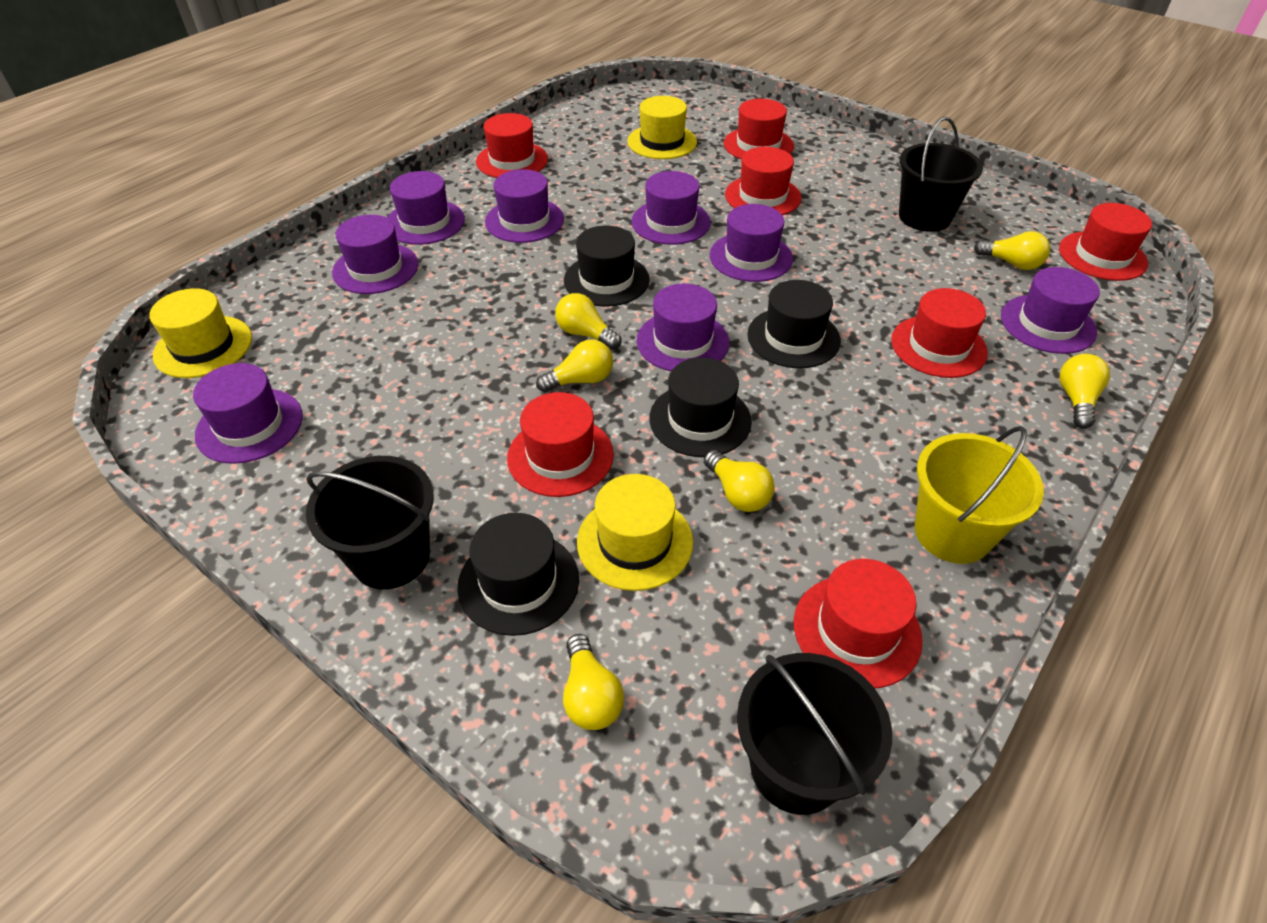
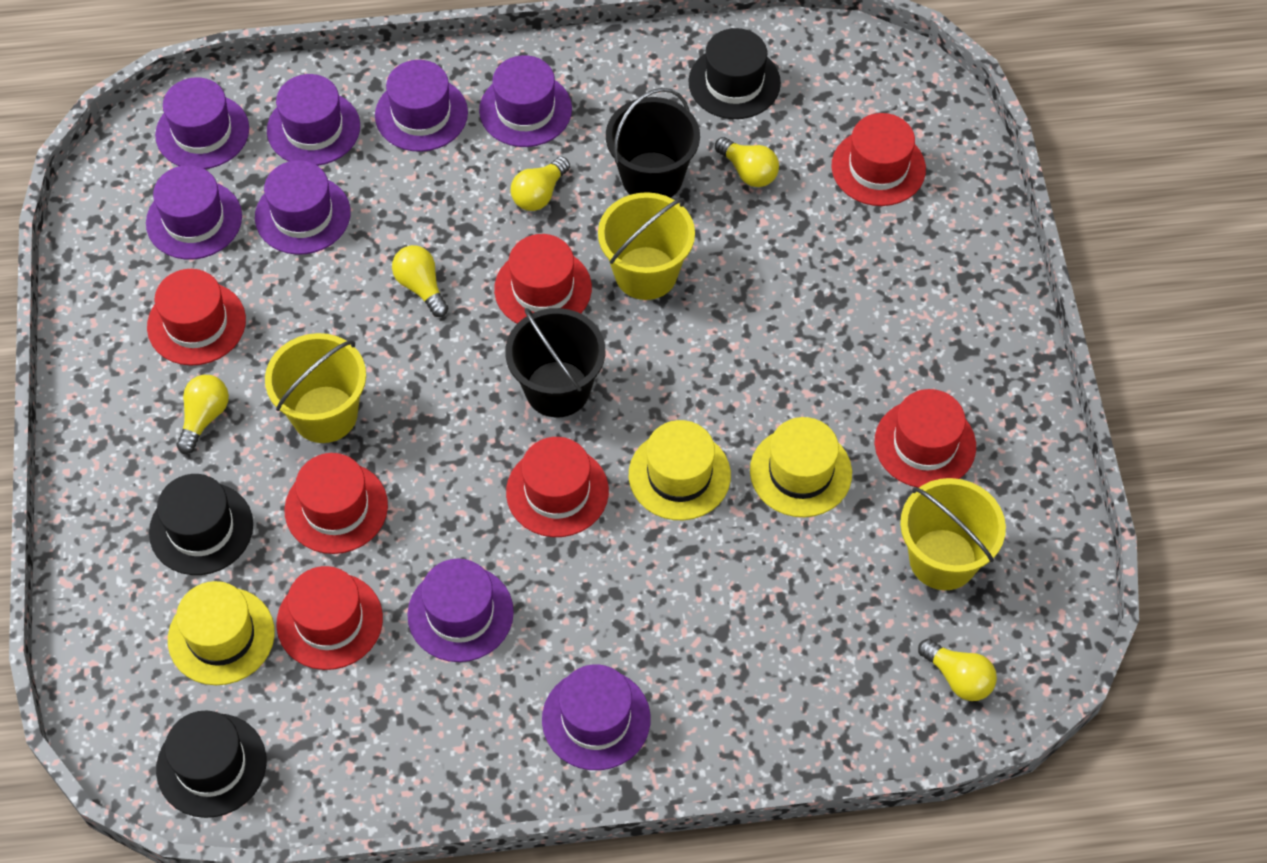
black bucket: 3 -> 2
black hat: 4 -> 3
yellow bucket: 1 -> 3
yellow light bulb: 6 -> 5

